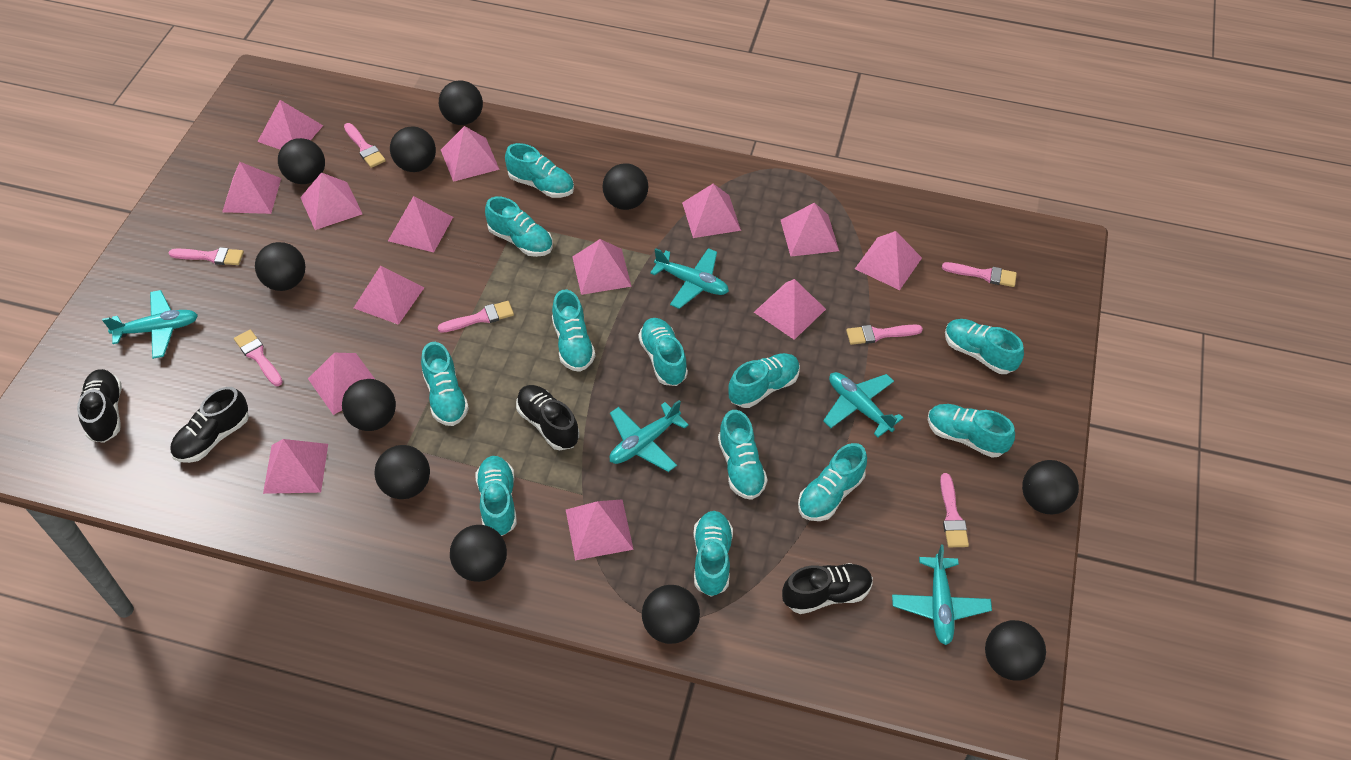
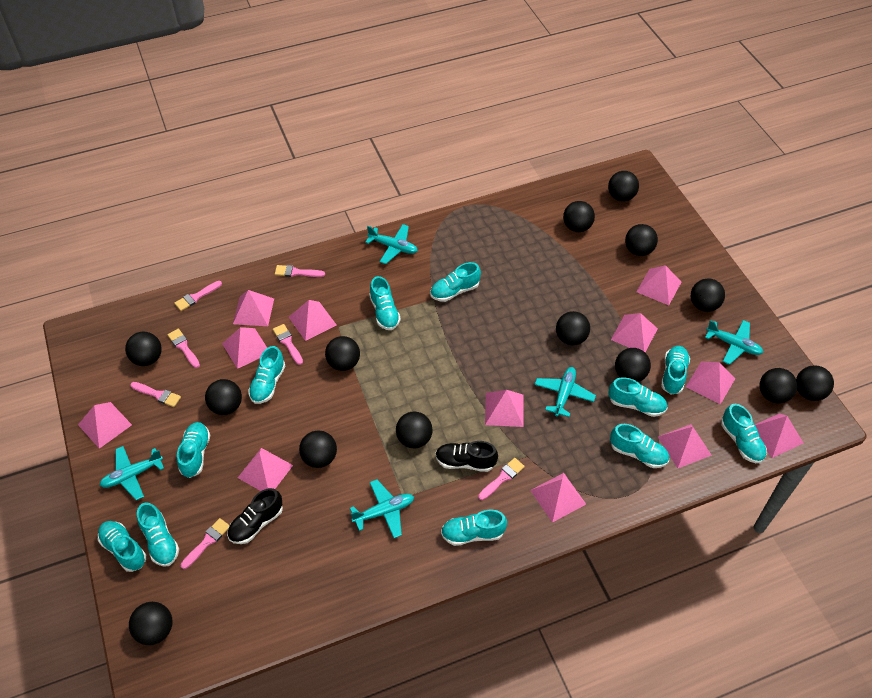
black ball: 11 -> 14
black shoe: 4 -> 2
pink pyramid: 14 -> 12
turquoise shoe: 12 -> 11

